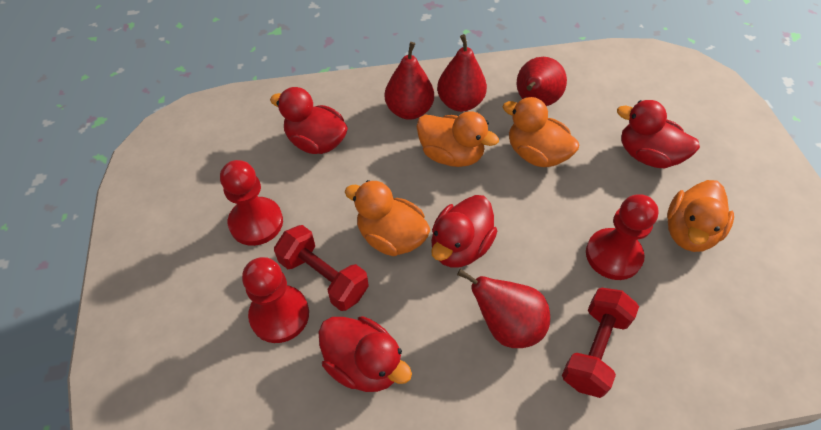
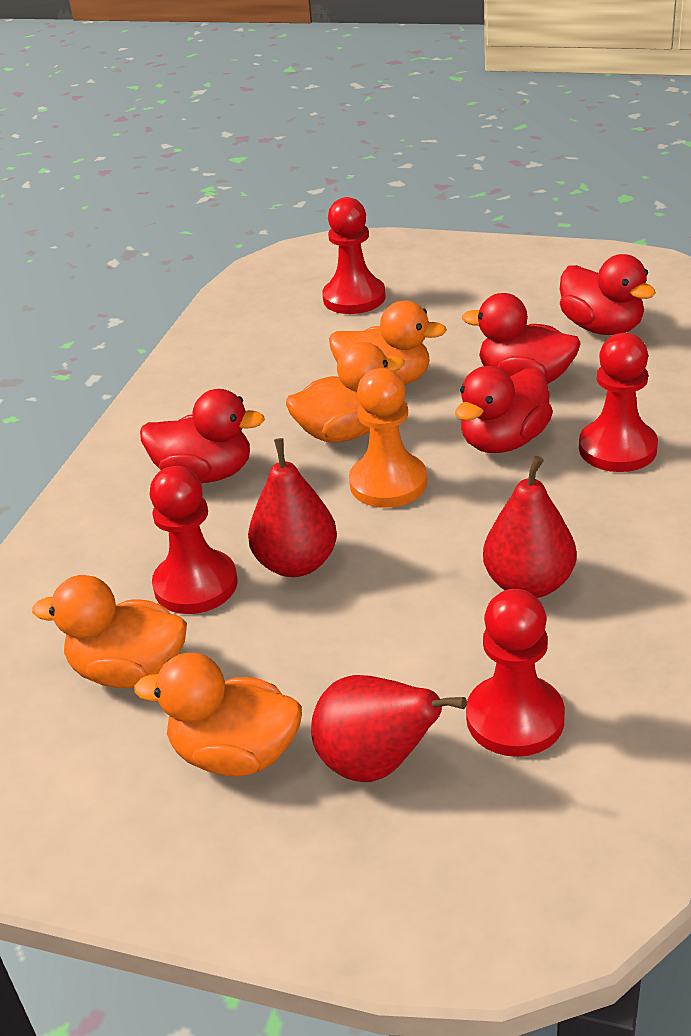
orange pawn: 0 -> 1
red dumbbell: 2 -> 0
red pawn: 3 -> 4
red pear: 4 -> 3

